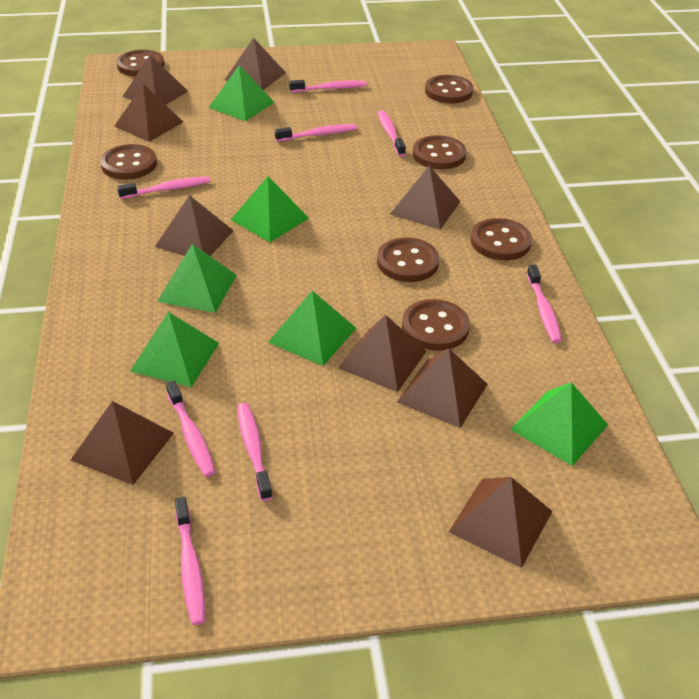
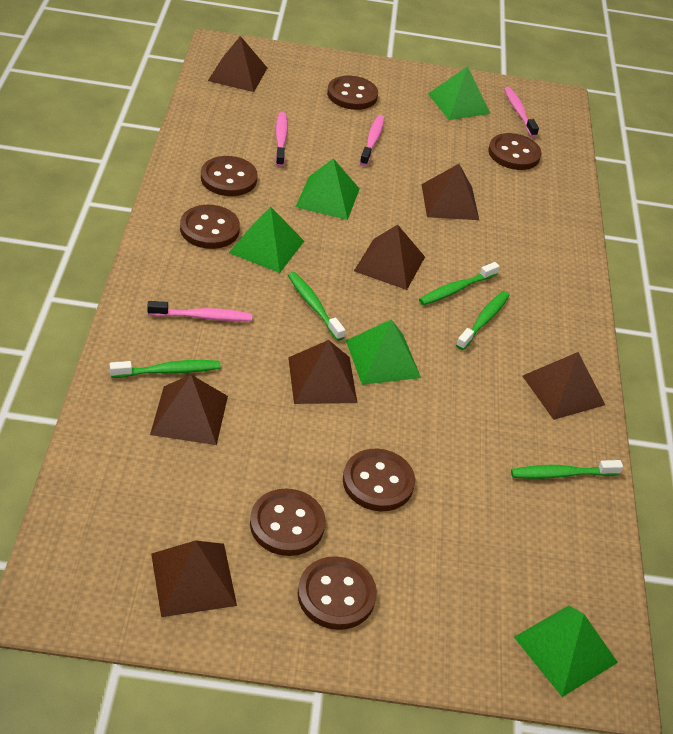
brown pyramid: 9 -> 7
green pyramid: 6 -> 5
green toothbrush: 0 -> 5
pink toothbrush: 8 -> 4

